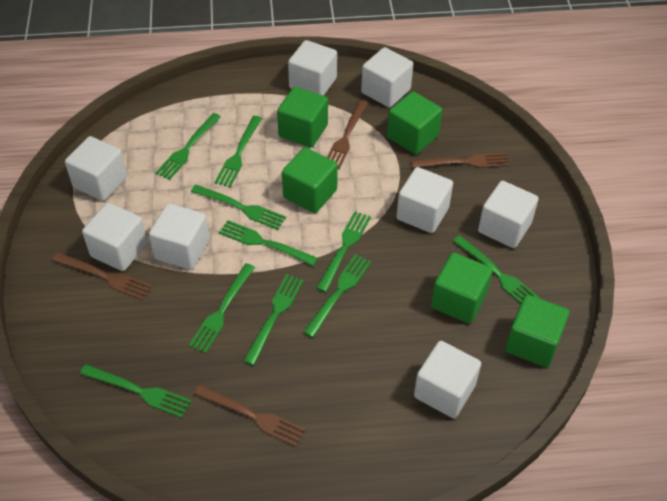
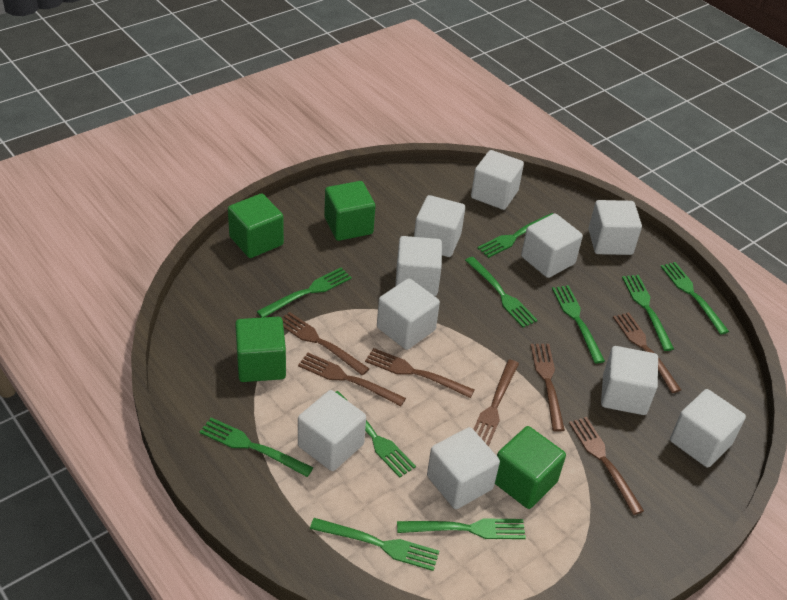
brown fork: 4 -> 7
green cube: 5 -> 4
white cube: 8 -> 10

